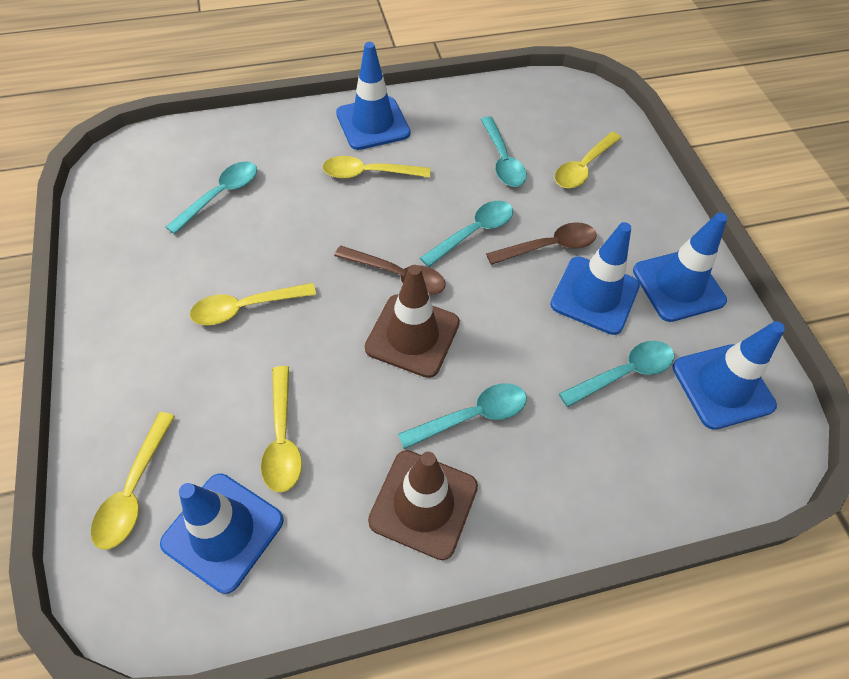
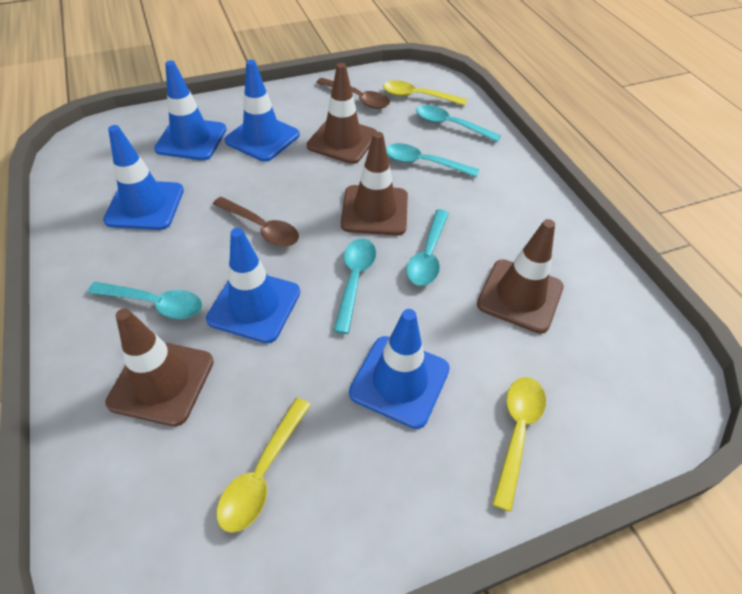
brown traffic cone: 2 -> 4
yellow spoon: 5 -> 3

